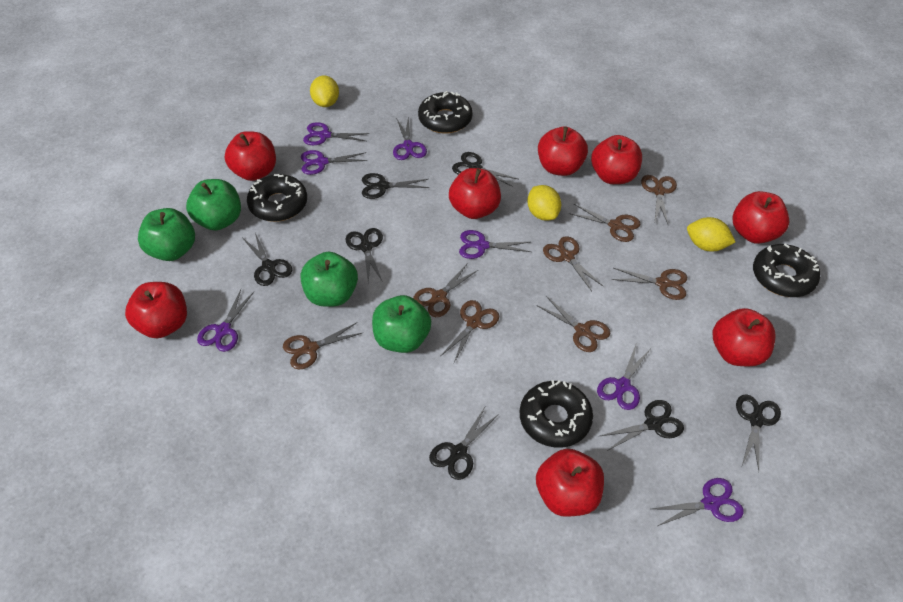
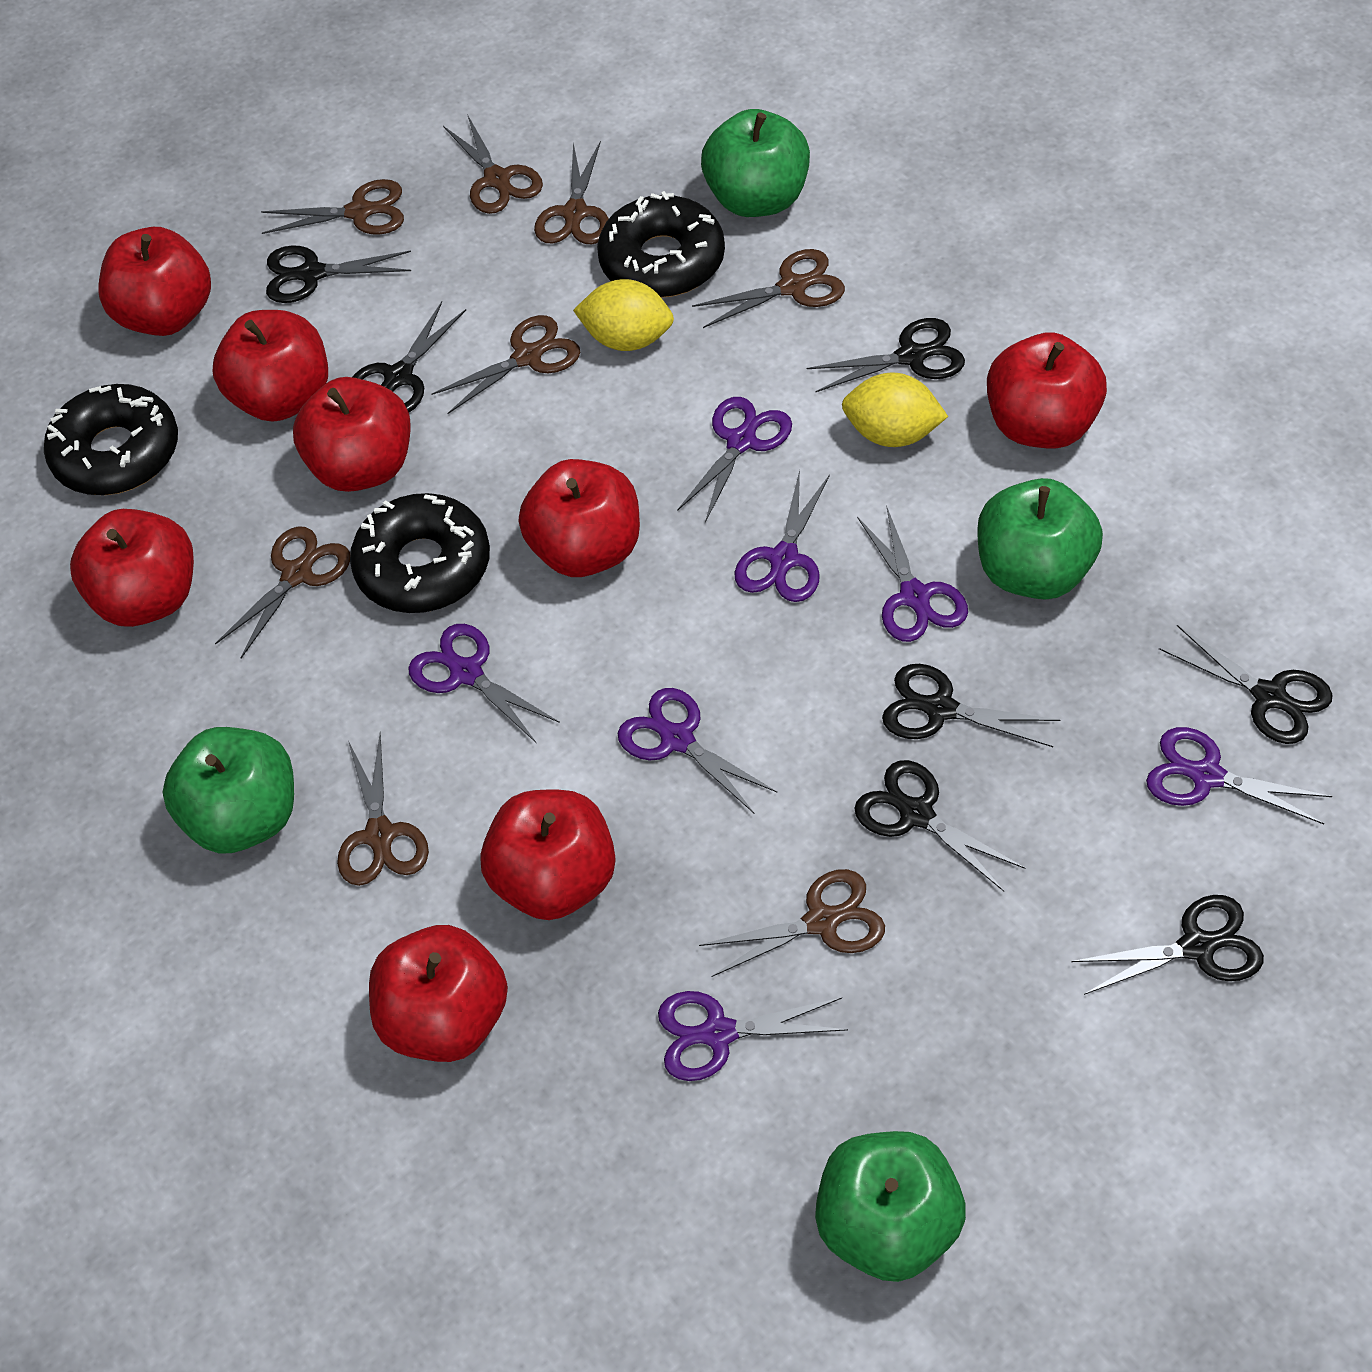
black donut: 4 -> 3
yellow lemon: 3 -> 2

